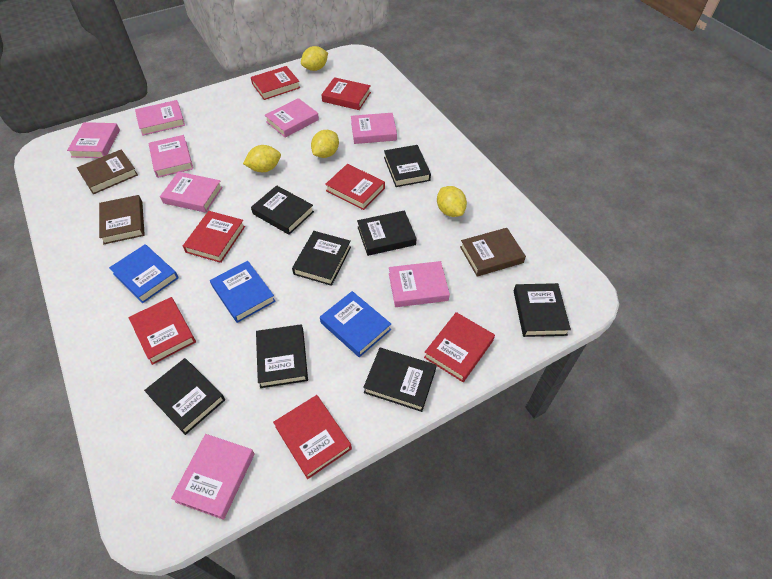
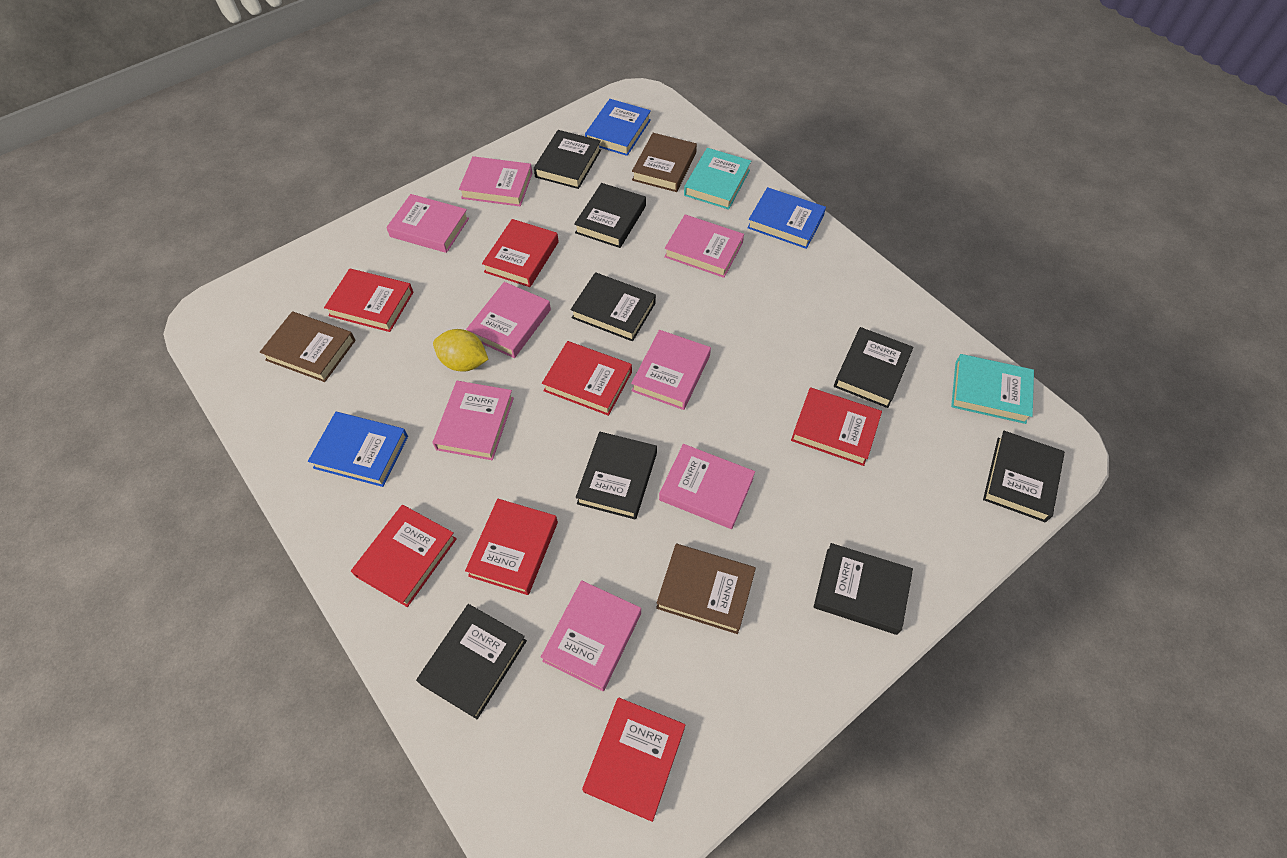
turquoise book: 0 -> 2
yellow lemon: 4 -> 1

